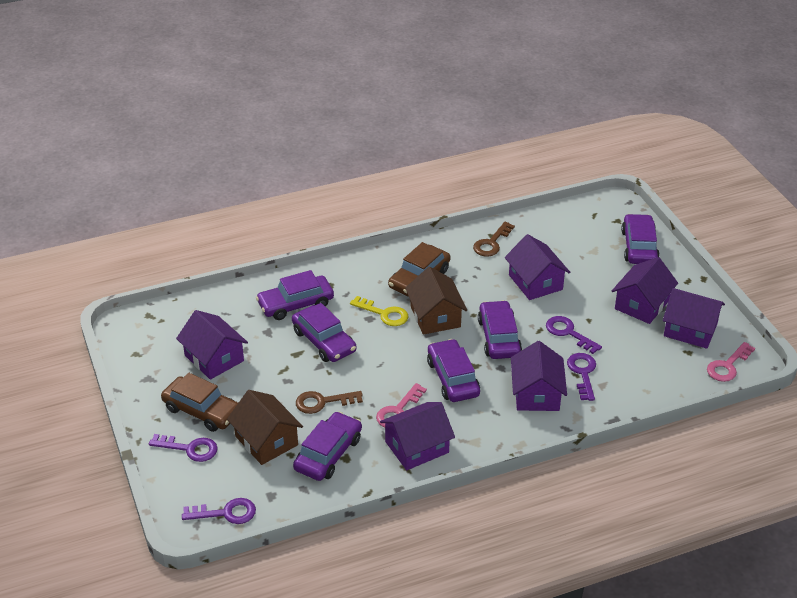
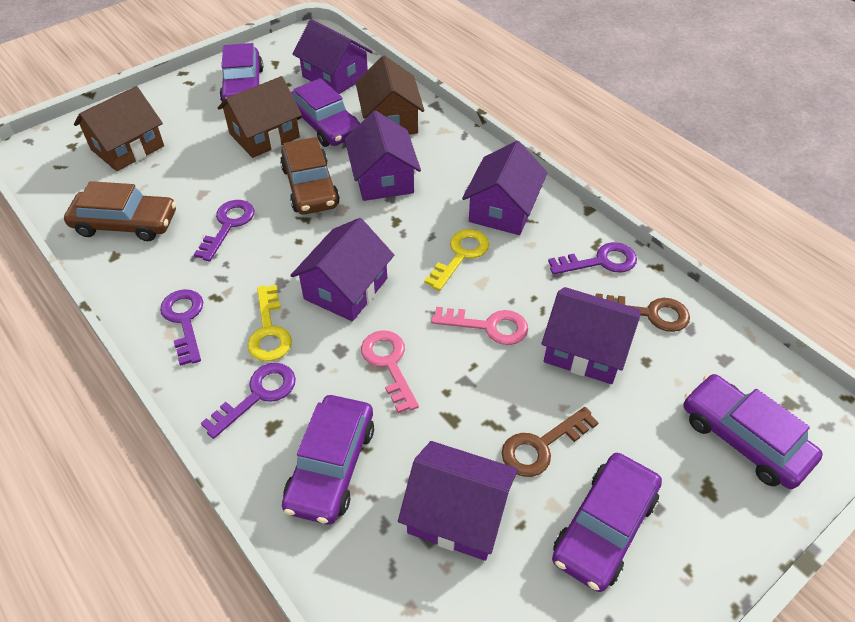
brown house: 2 -> 3
purple car: 6 -> 5
yellow key: 1 -> 2

